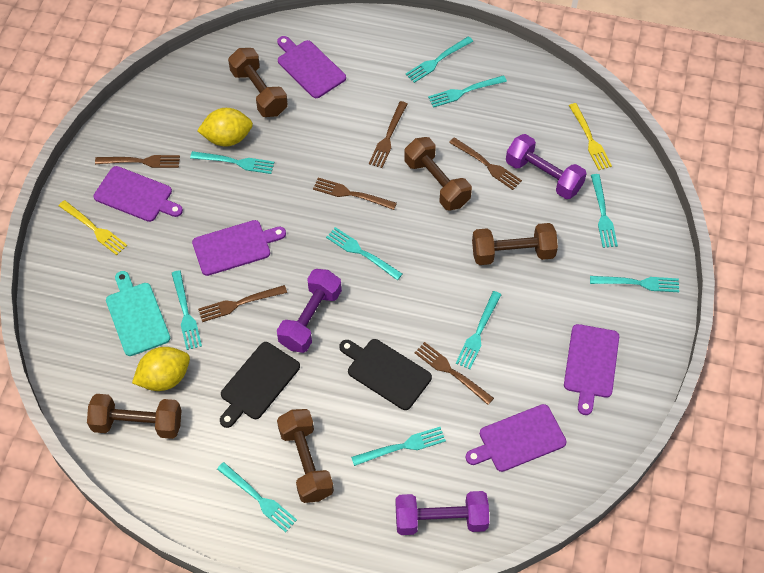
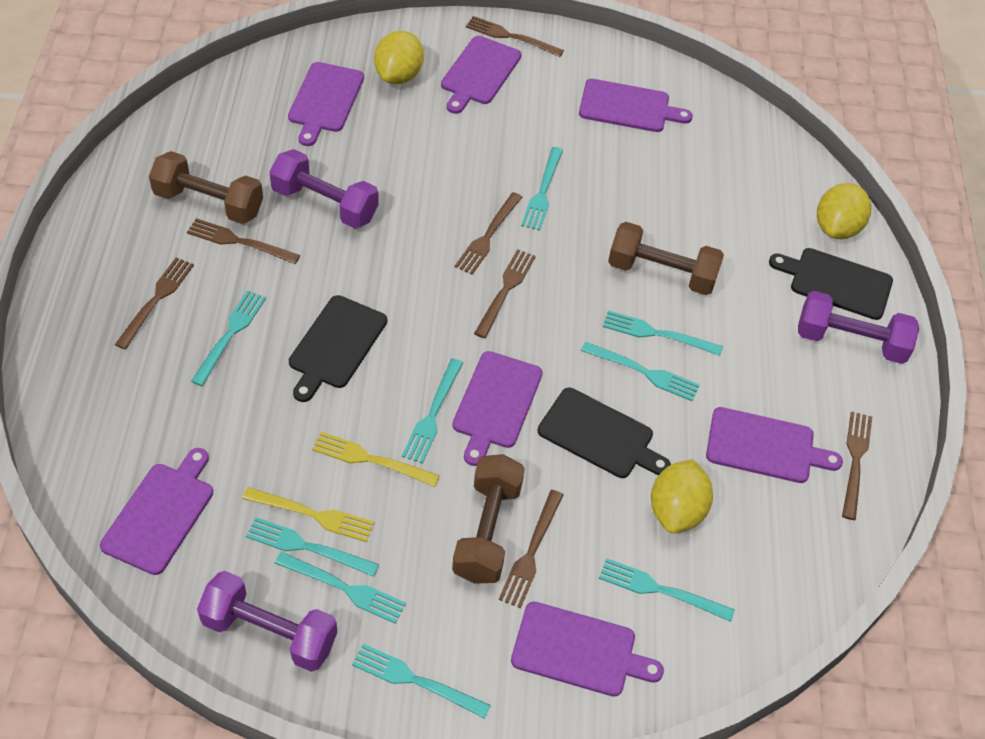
black cutting board: 2 -> 3
brown dumbbell: 5 -> 3
brown fork: 6 -> 7
purple cutting board: 5 -> 7
turquoise cutting board: 1 -> 0
turquoise fork: 10 -> 9
yellow lemon: 2 -> 3

